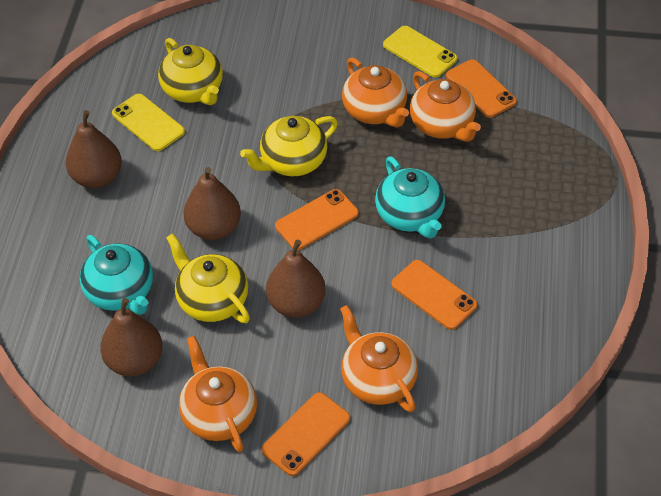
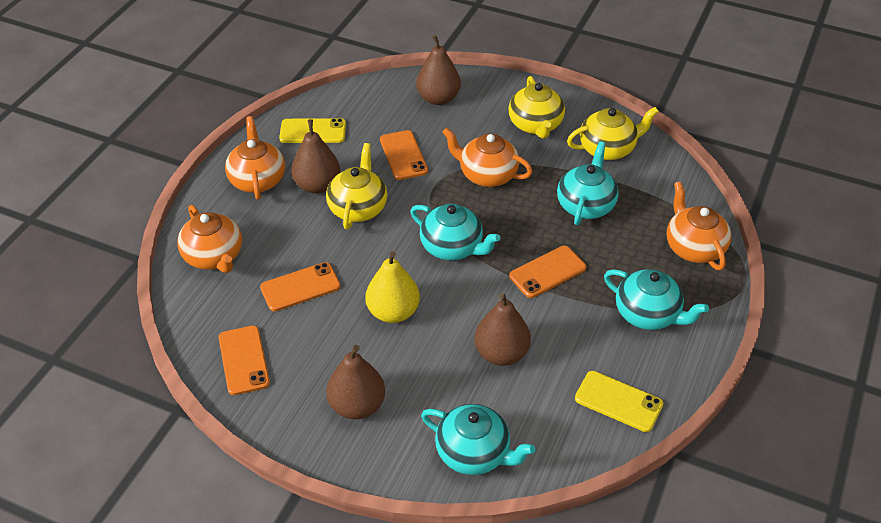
turquoise teapot: 2 -> 4
yellow pear: 0 -> 1

